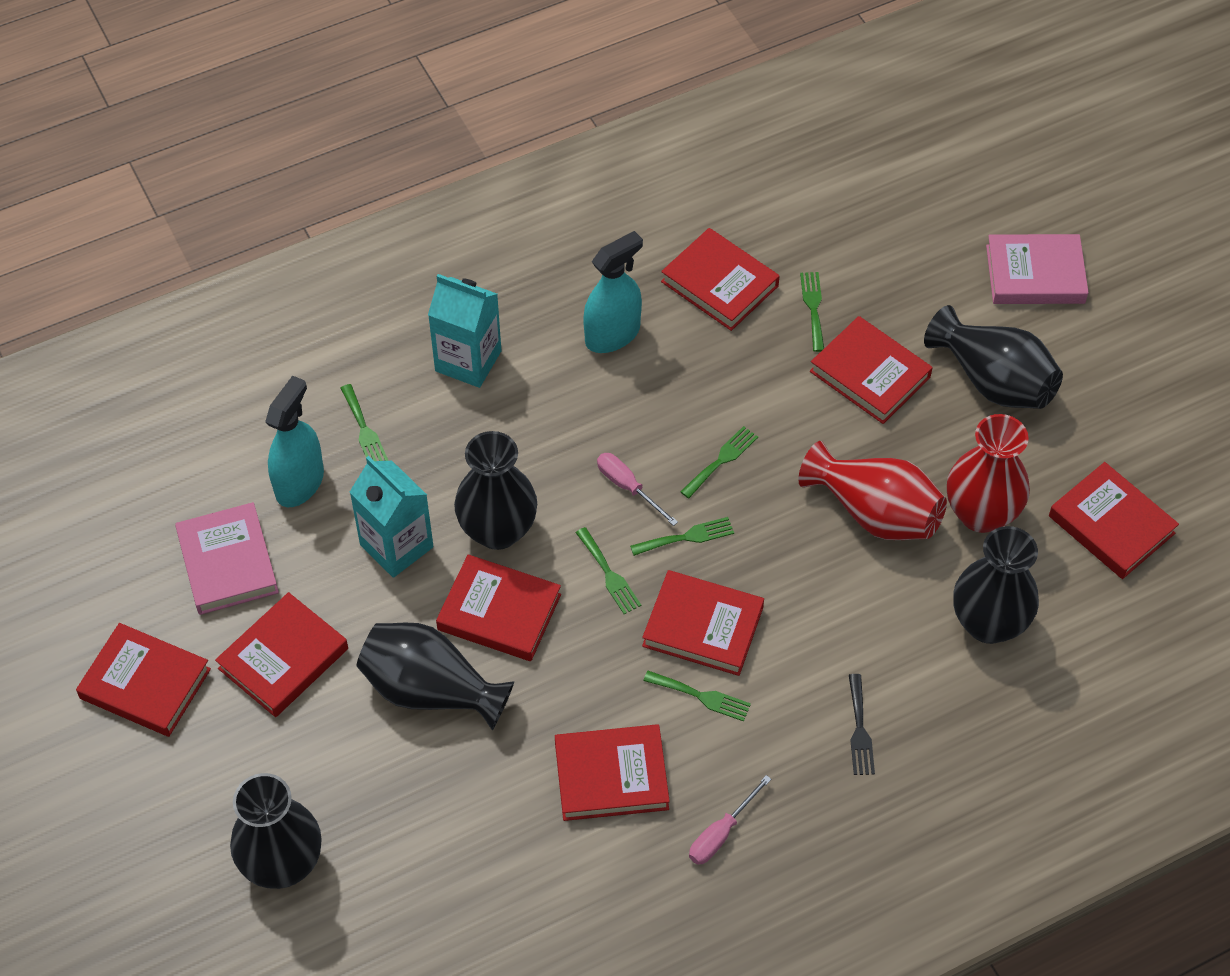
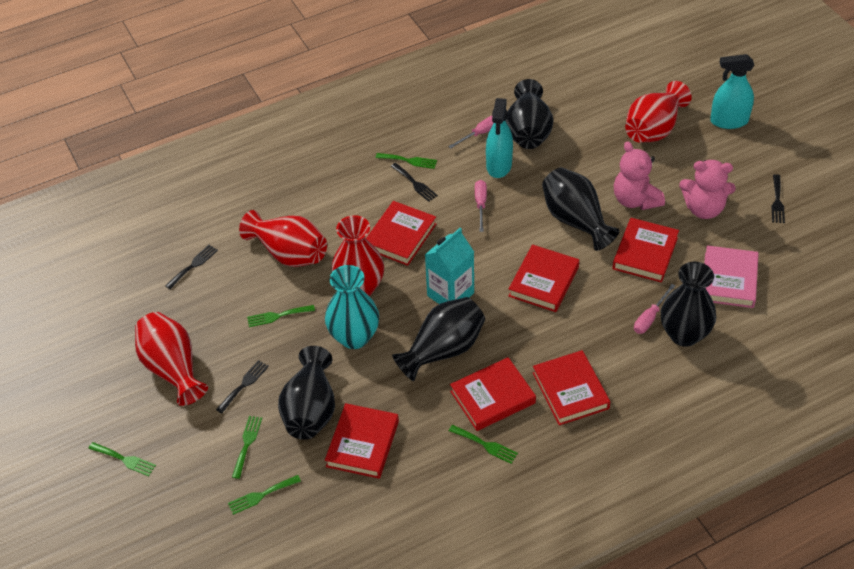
black fork: 1 -> 4
pink book: 2 -> 1
pink screwdriver: 2 -> 3
pink teddy bear: 0 -> 2
red book: 8 -> 6
red vase: 2 -> 4
turquoise carton: 2 -> 1
turquoise vase: 0 -> 1

